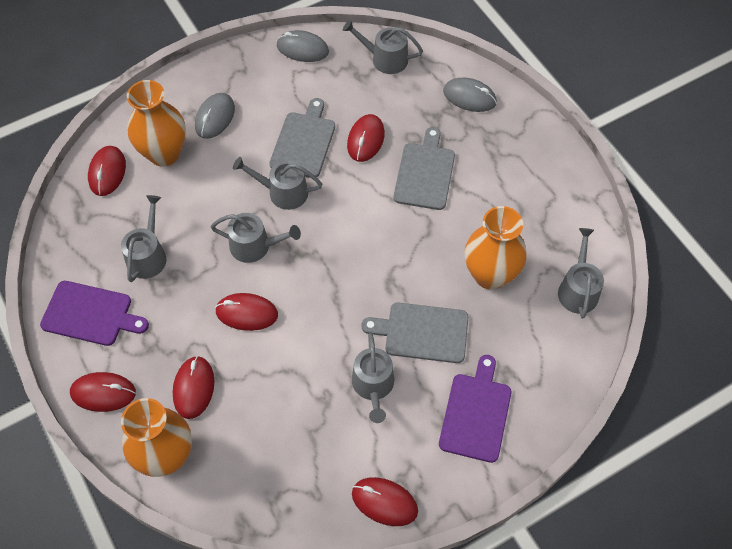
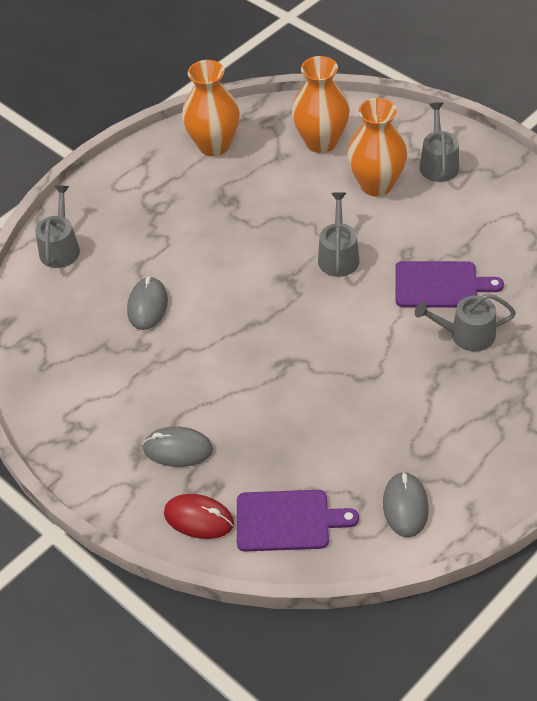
grey cutting board: 3 -> 0
grey watering can: 6 -> 4
red mouse: 6 -> 1

